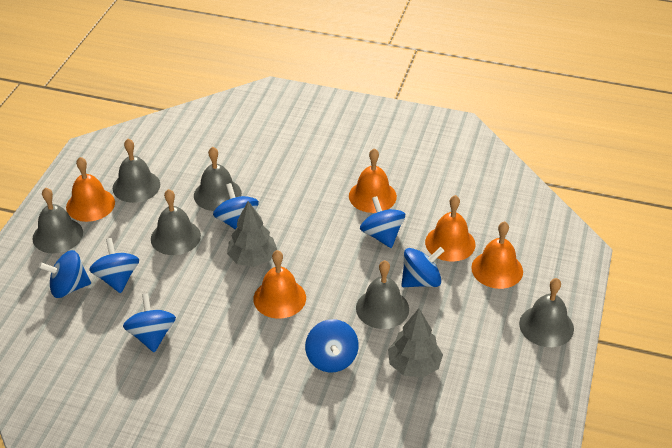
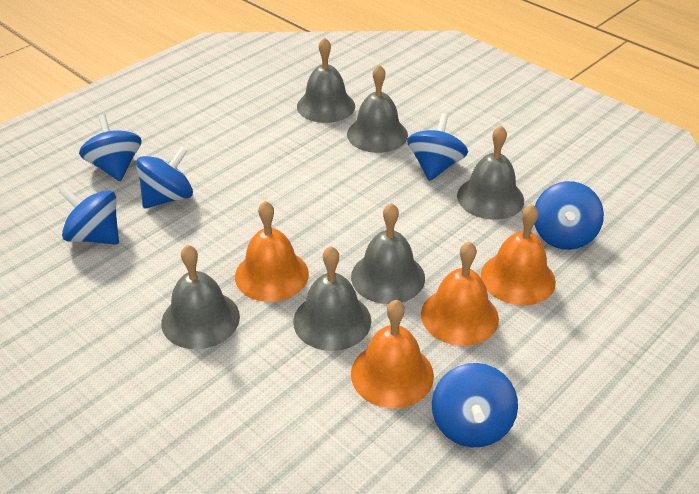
blue spinning top: 7 -> 6
grey tree: 2 -> 0
orange bell: 5 -> 4

